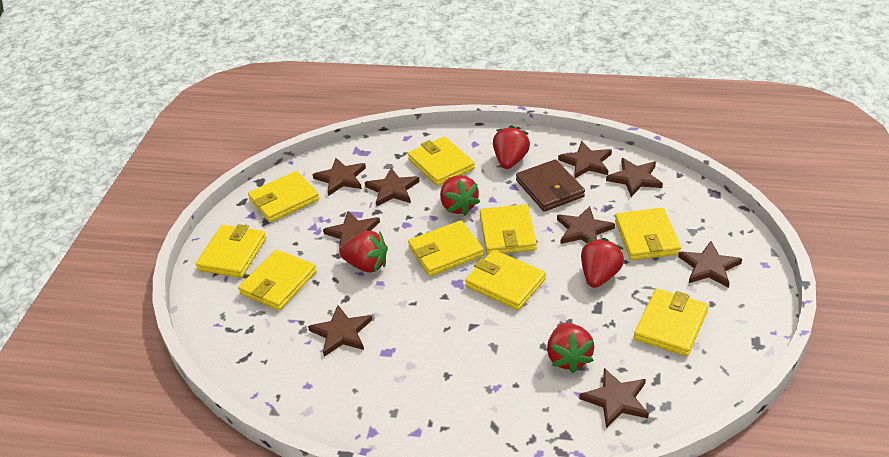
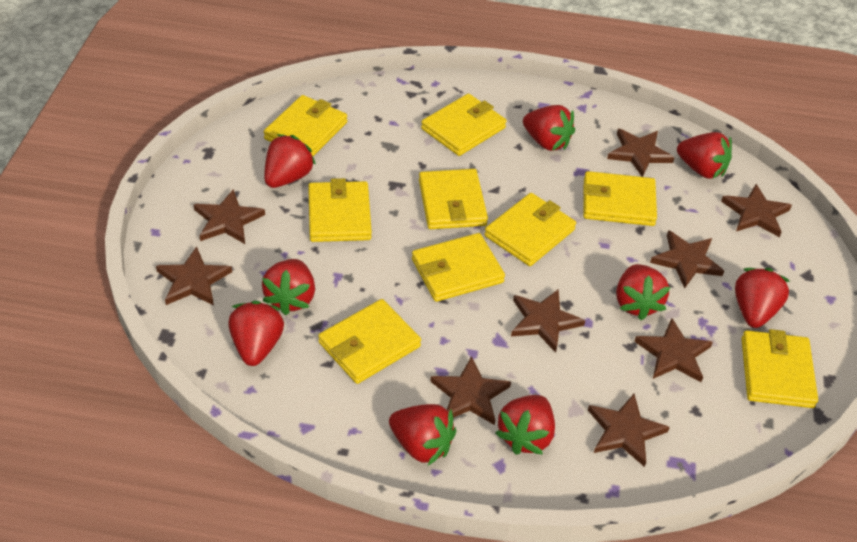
brown wallet: 1 -> 0
red strawberry: 5 -> 9

